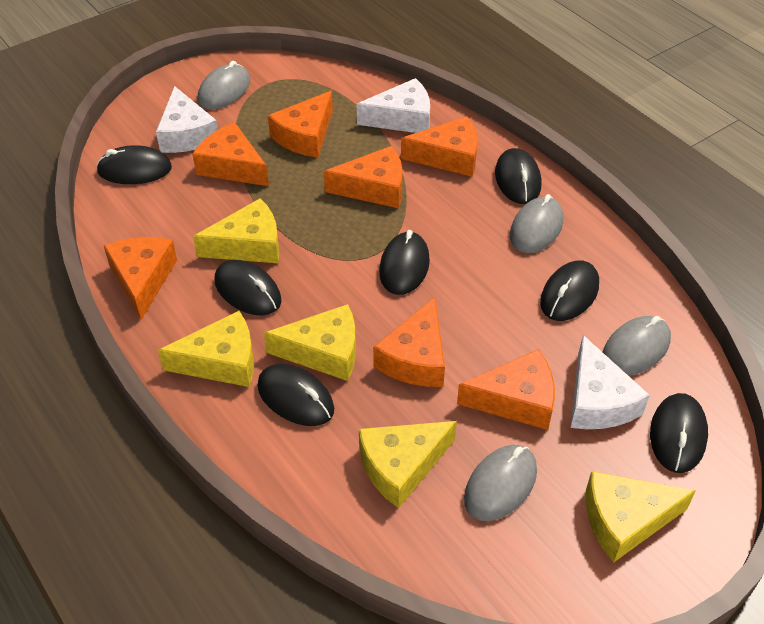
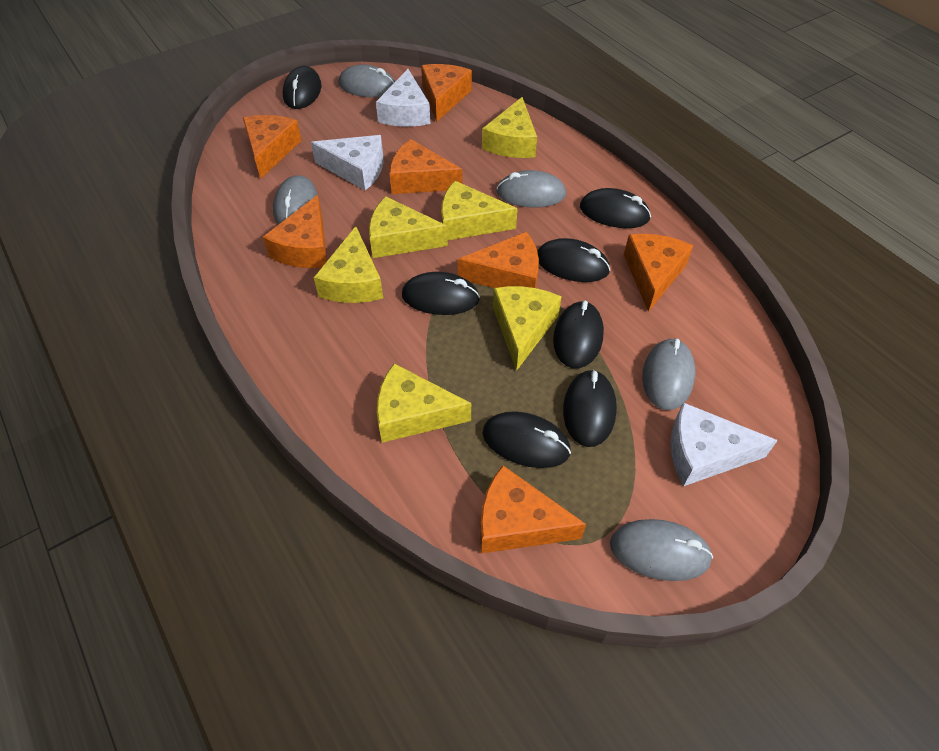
grey mouse: 4 -> 5
yellow cheese: 5 -> 6

